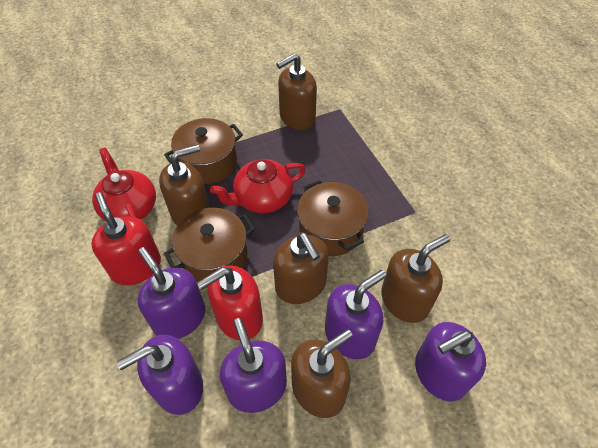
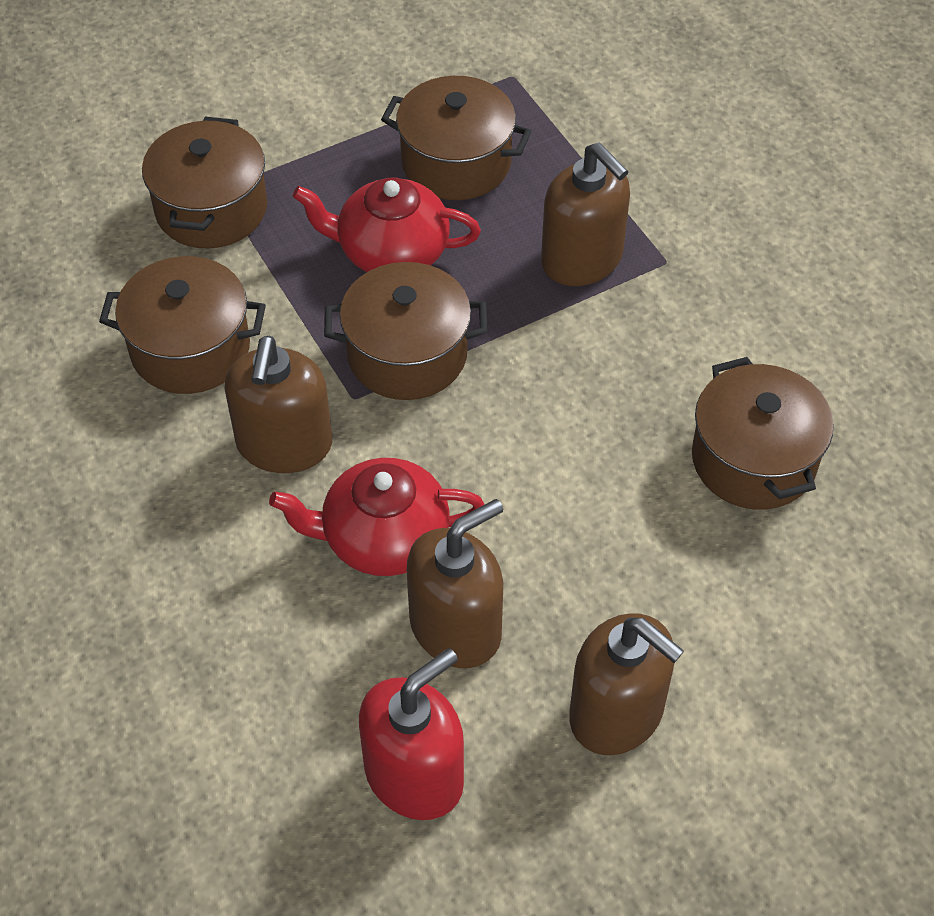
brown pot: 3 -> 5
brown soap dispenser: 5 -> 4
purple soap dispenser: 5 -> 0
red soap dispenser: 2 -> 1

